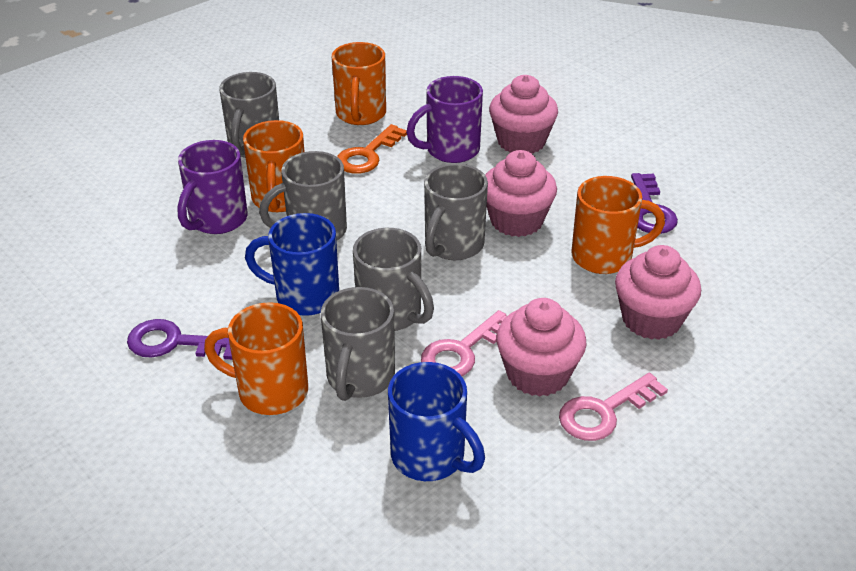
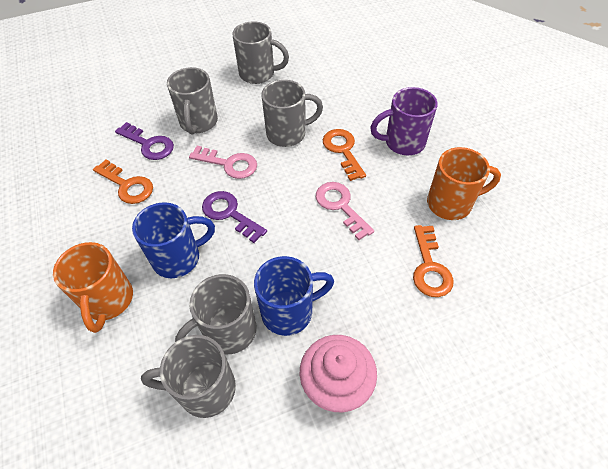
orange key: 1 -> 3
orange mug: 4 -> 2
pink cupcake: 4 -> 1
purple mug: 2 -> 1

